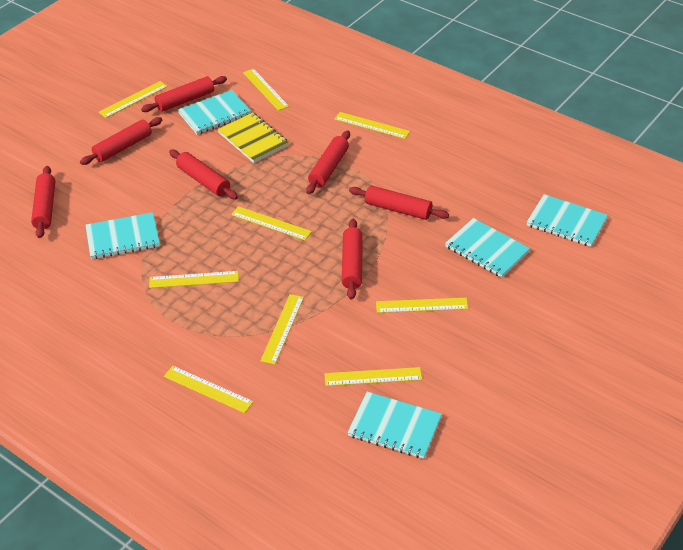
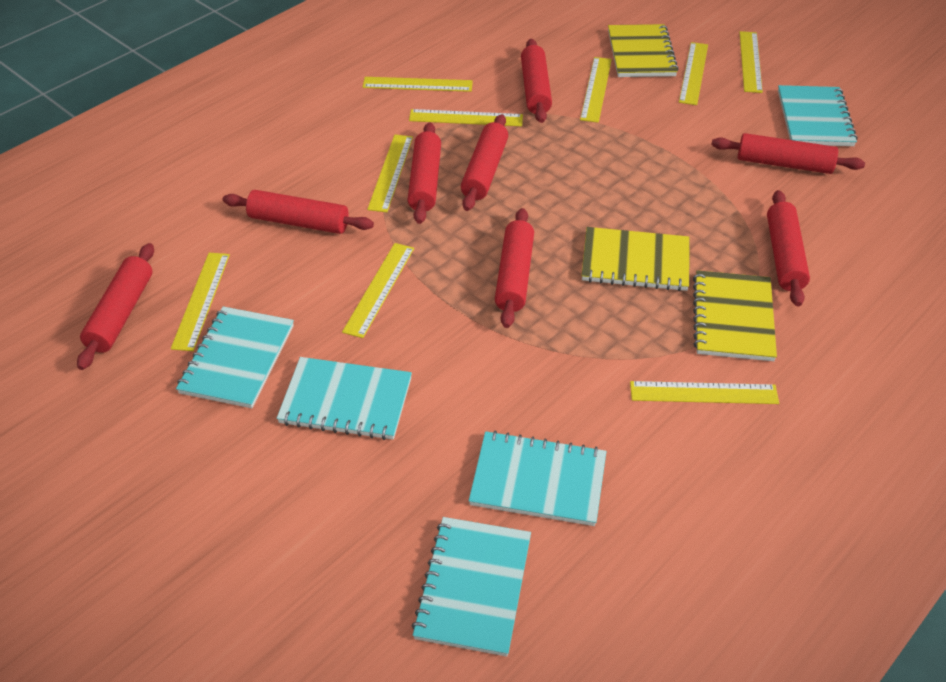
red rolling pin: 7 -> 8
yellow notebook: 1 -> 3

